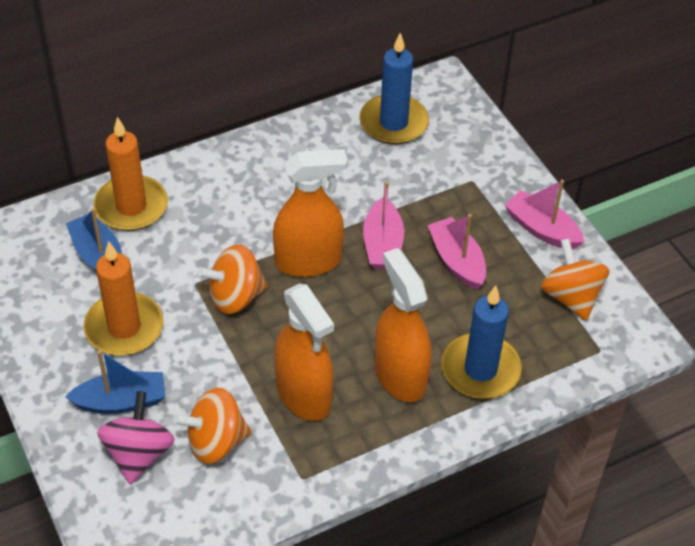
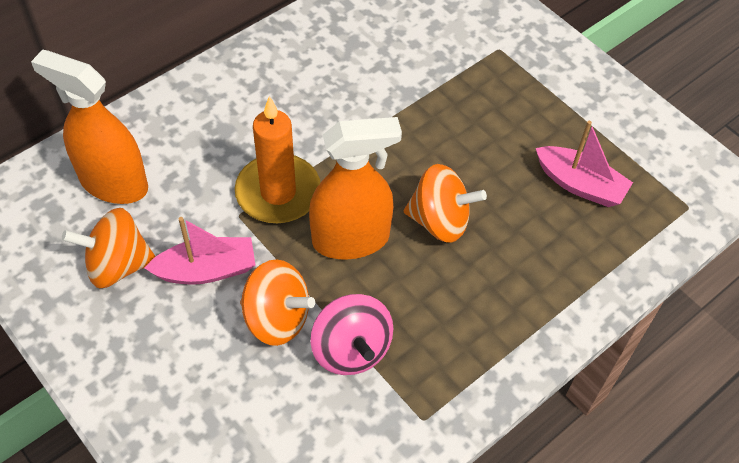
blue boat: 2 -> 0
blue candle: 2 -> 0
orange candle: 2 -> 1
orange spray bottle: 3 -> 2
pink boat: 3 -> 2

